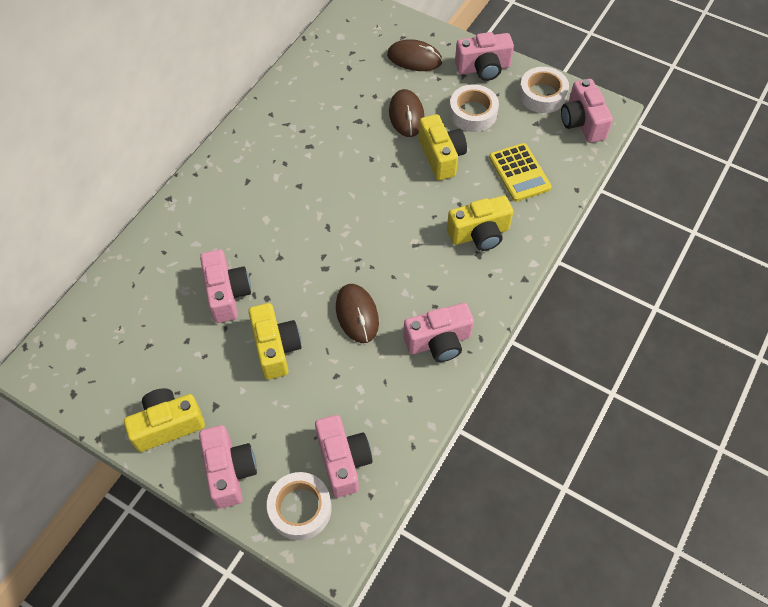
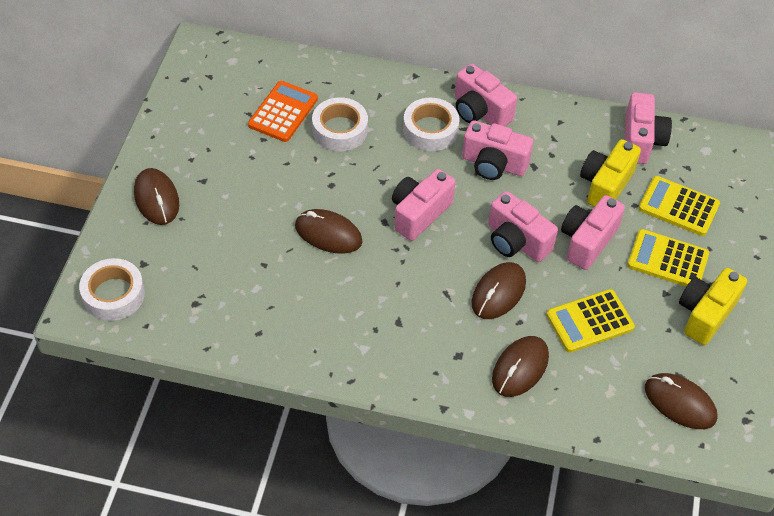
brown mouse: 3 -> 5
orange calculator: 0 -> 1
yellow calculator: 1 -> 3
yellow camera: 4 -> 2

